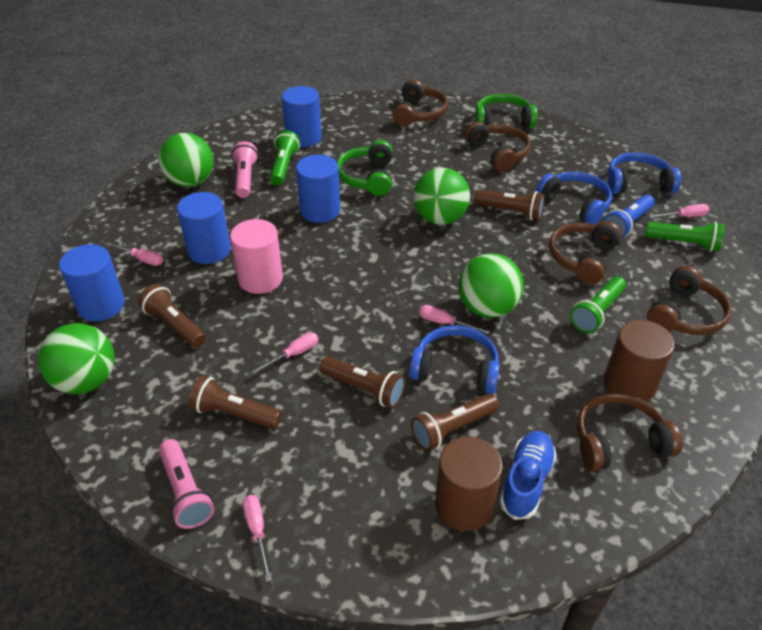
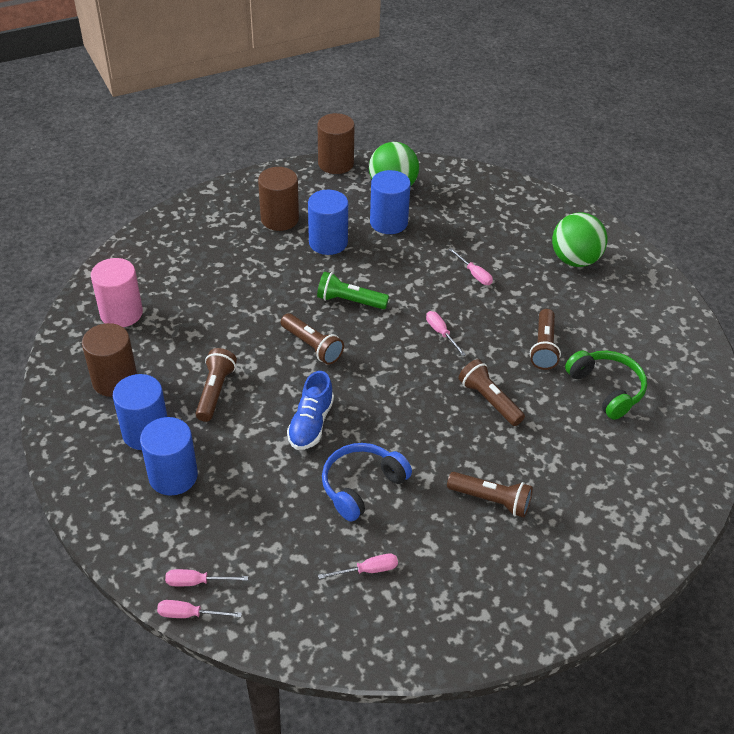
blue flashlight: 1 -> 0
blue headphones: 3 -> 1
brown cylinder: 2 -> 3
brown headphones: 5 -> 0
green ball: 4 -> 2
green flashlight: 3 -> 1
green headphones: 2 -> 1
pink flashlight: 2 -> 0

